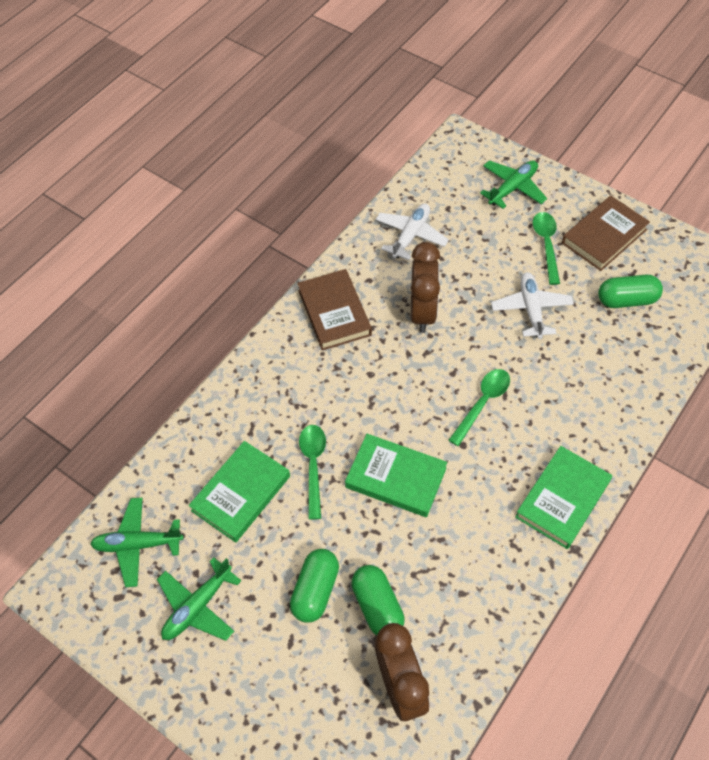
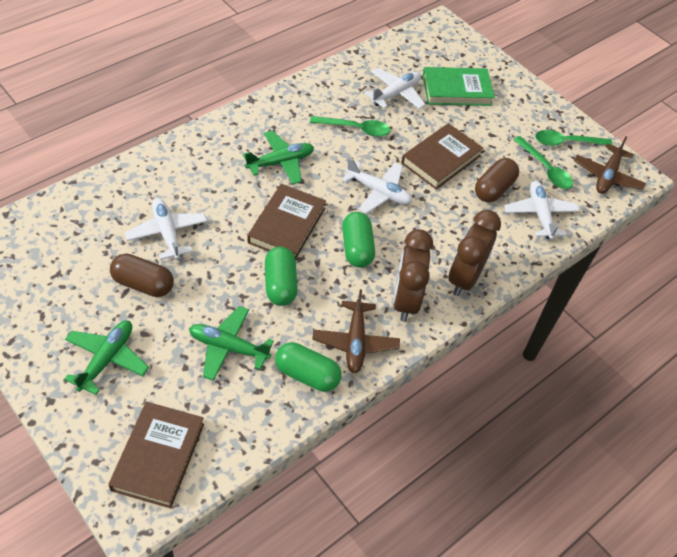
brown book: 2 -> 3
brown capsule: 0 -> 2
brown plane: 0 -> 2
green book: 3 -> 1
white plane: 2 -> 4

